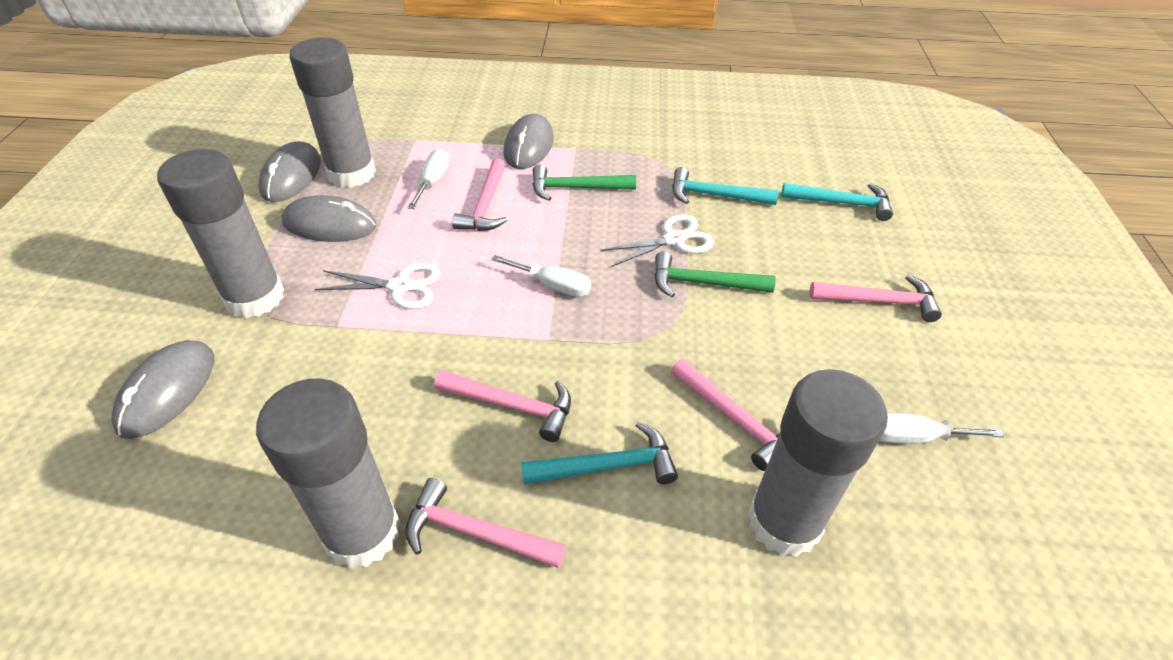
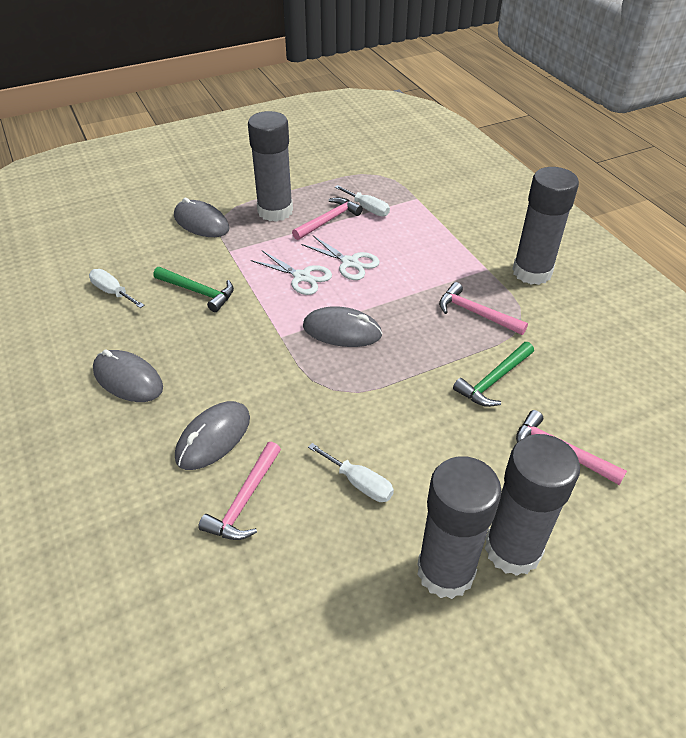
pink hammer: 5 -> 4
turquoise hammer: 3 -> 0

